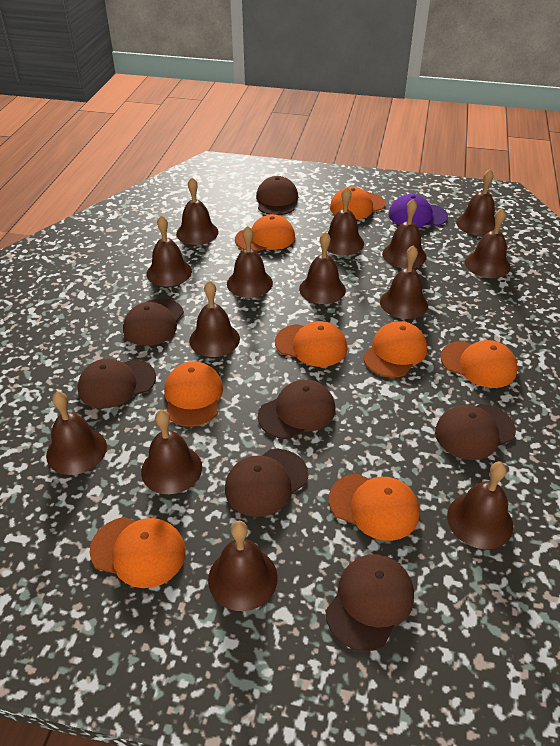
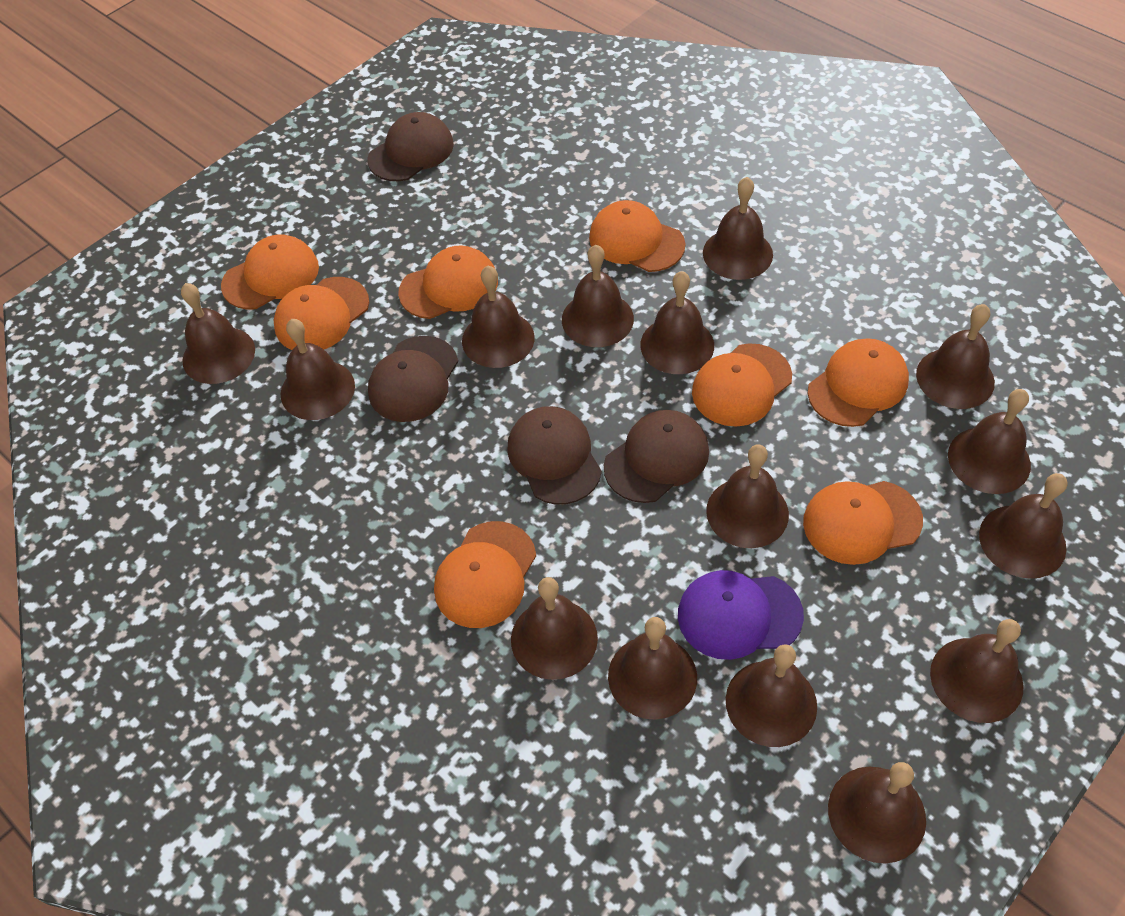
brown bell: 14 -> 15
brown cap: 7 -> 4

